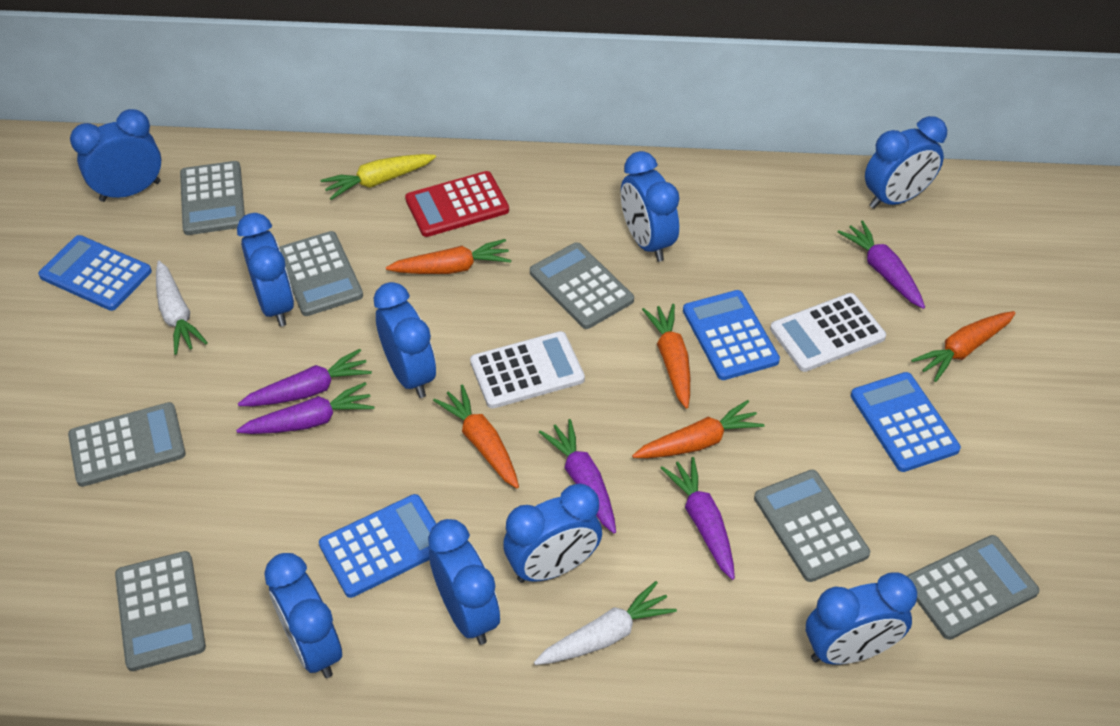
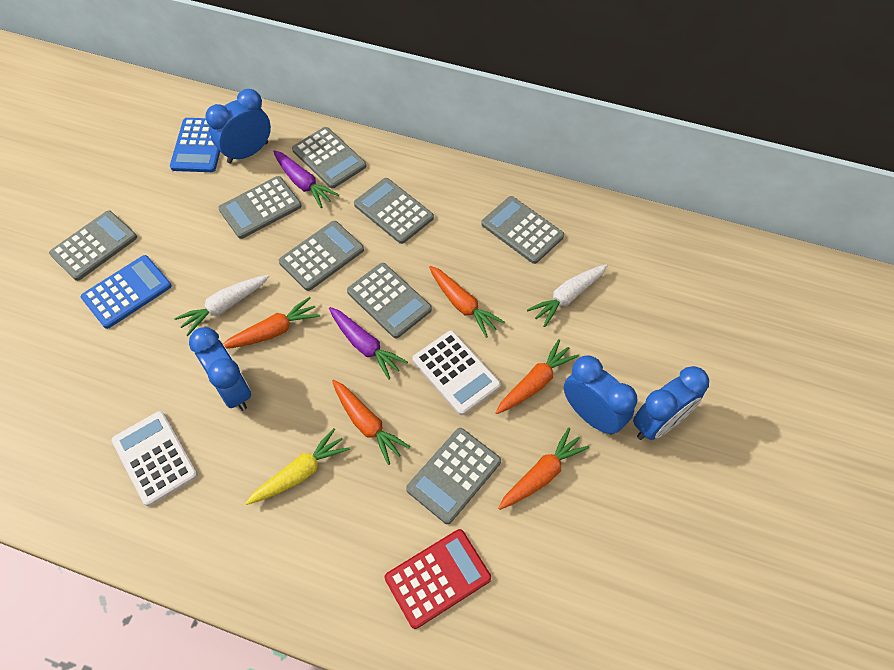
blue calculator: 4 -> 2
blue clock: 9 -> 4
grey calculator: 7 -> 8
purple carrot: 5 -> 2

